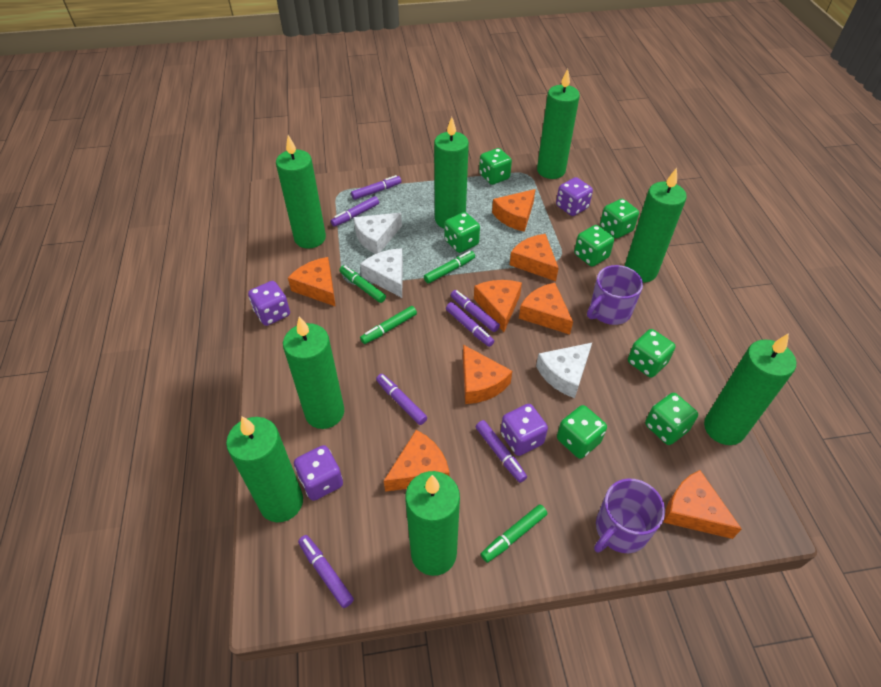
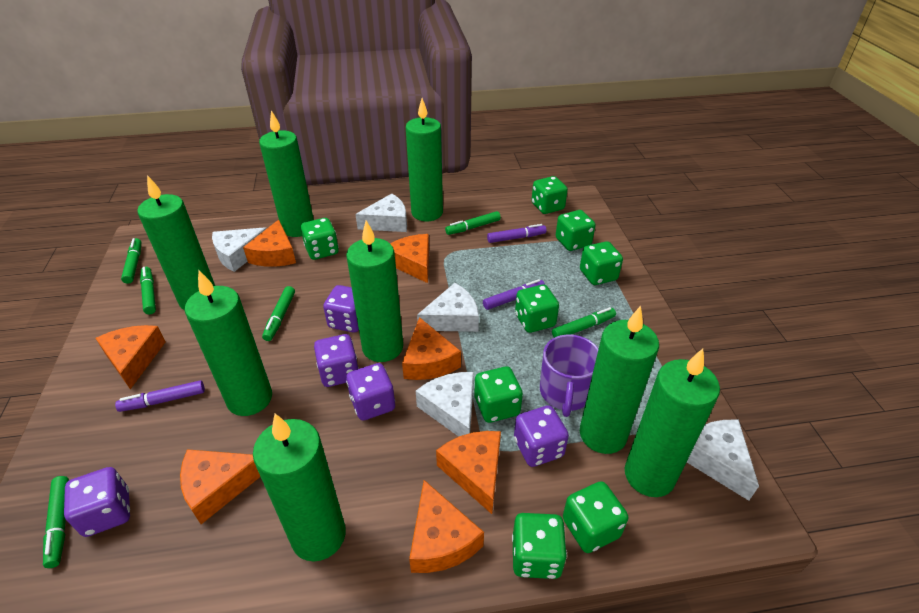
green dice: 7 -> 8
green marker: 4 -> 6
orange cheese: 8 -> 7
purple dice: 4 -> 5
purple marker: 7 -> 3
purple mug: 2 -> 1
white cheese: 3 -> 5

